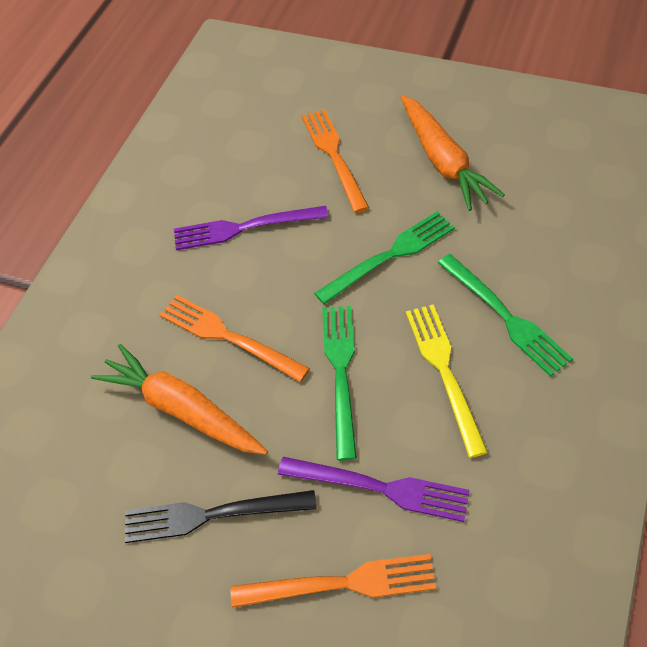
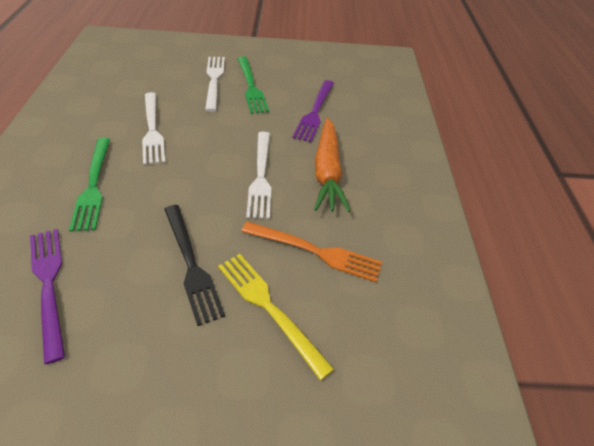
green fork: 3 -> 2
orange carrot: 2 -> 1
orange fork: 3 -> 1
white fork: 0 -> 3

